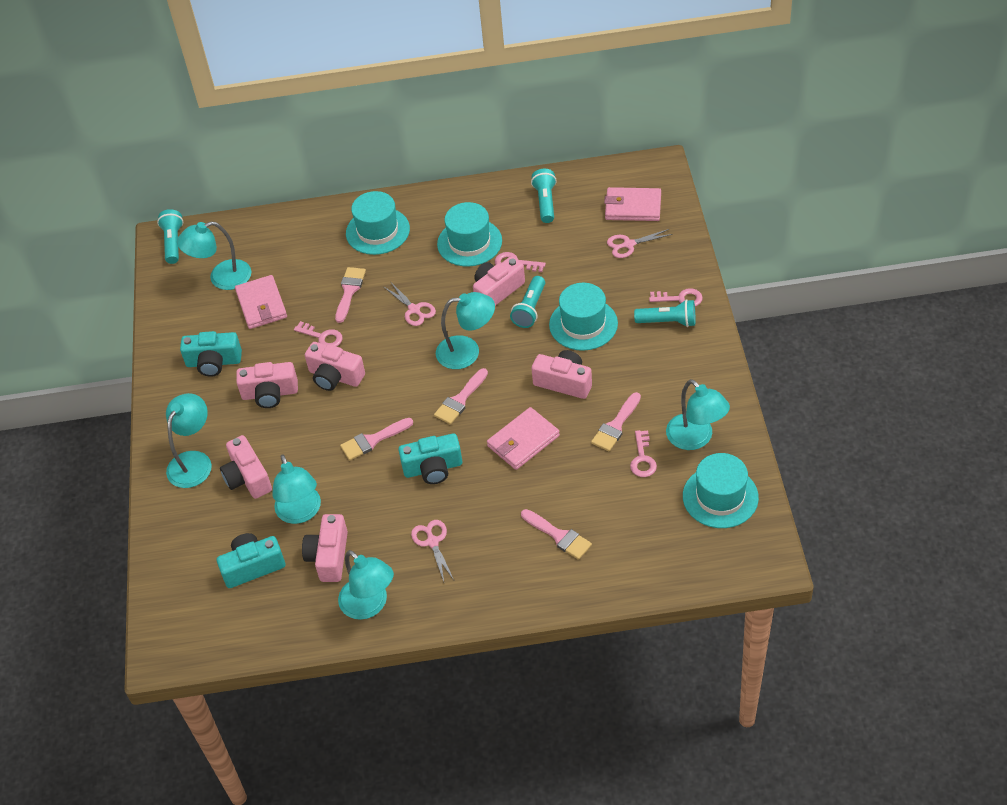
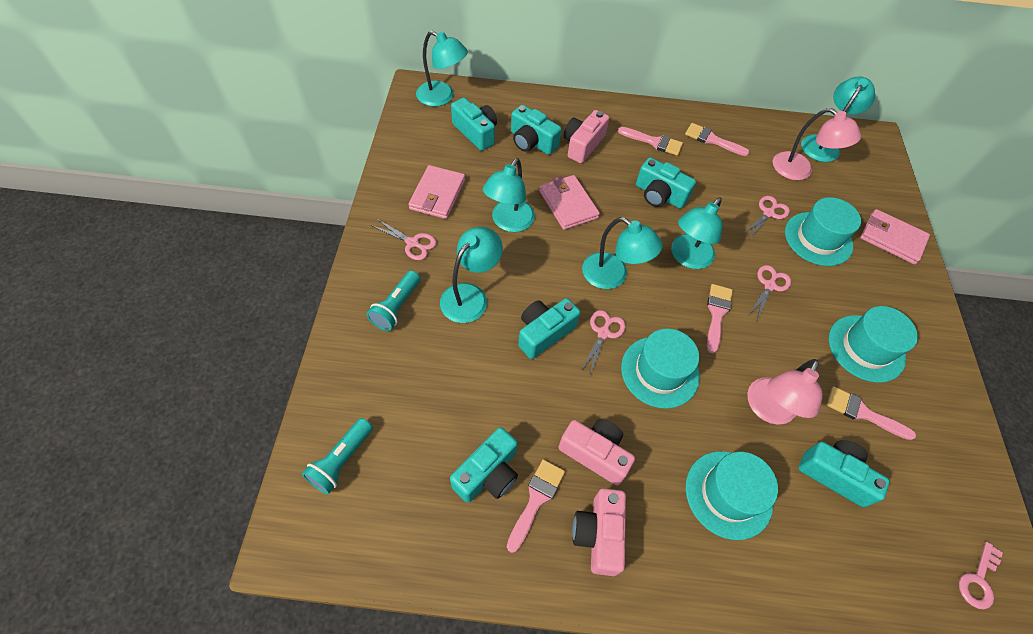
pink camera: 6 -> 3
pink key: 4 -> 1
pink lamp: 0 -> 2
pink scissors: 3 -> 4
turquoise camera: 3 -> 6
turquoise flashlight: 4 -> 2

